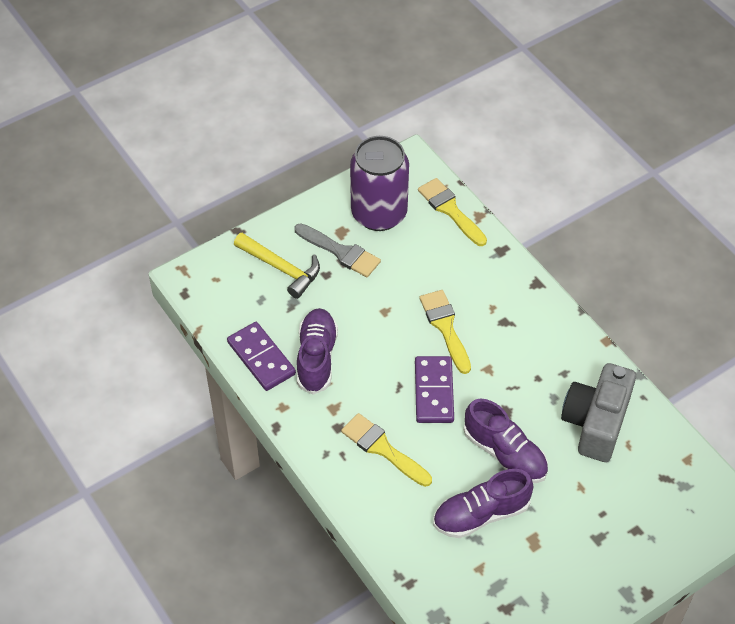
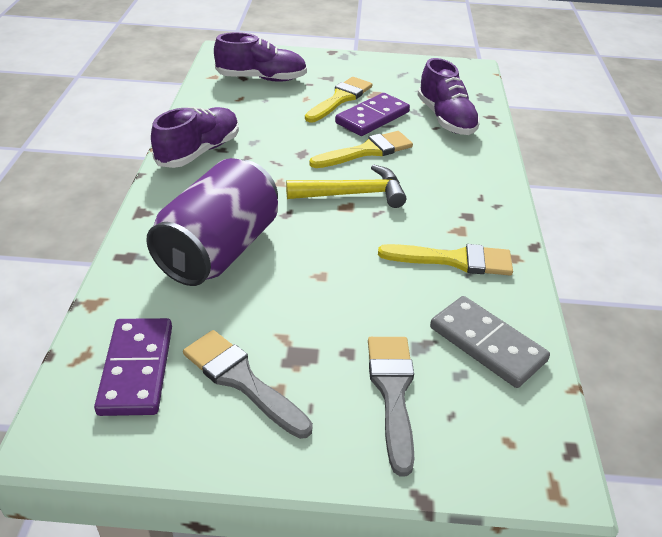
grey brush: 1 -> 2
grey camera: 1 -> 0
grey domino: 0 -> 1

